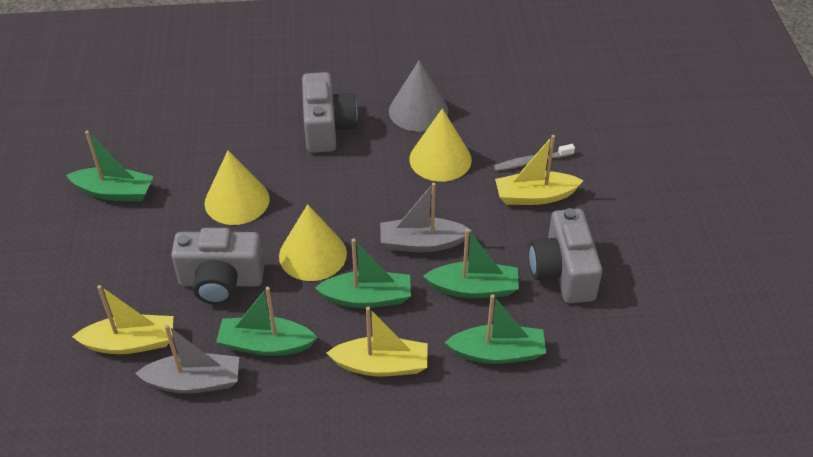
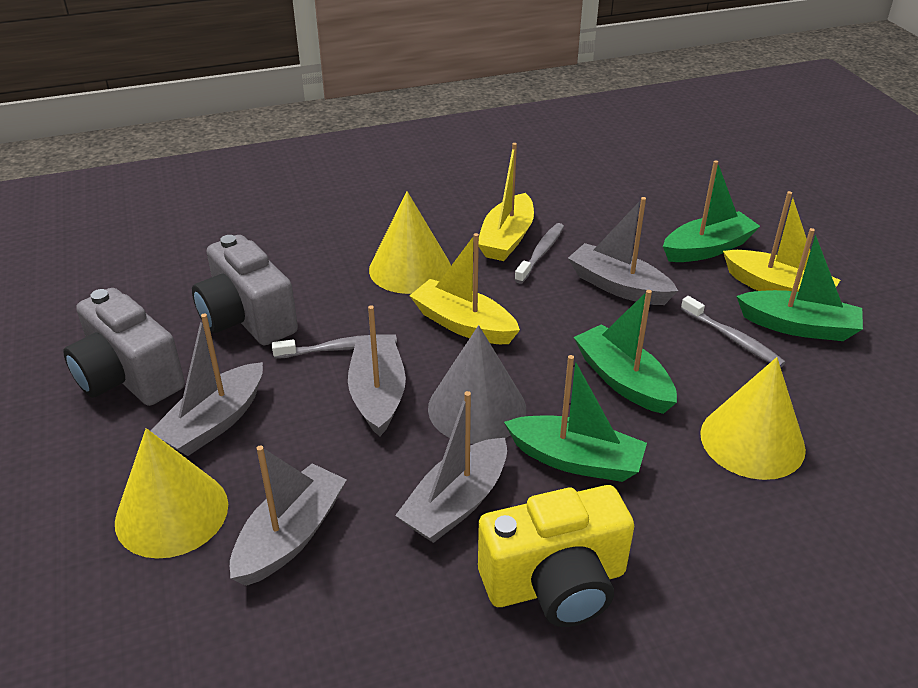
green boat: 5 -> 4
grey boat: 2 -> 5
grey camera: 3 -> 2
grey toothbrush: 1 -> 3
yellow camera: 0 -> 1

